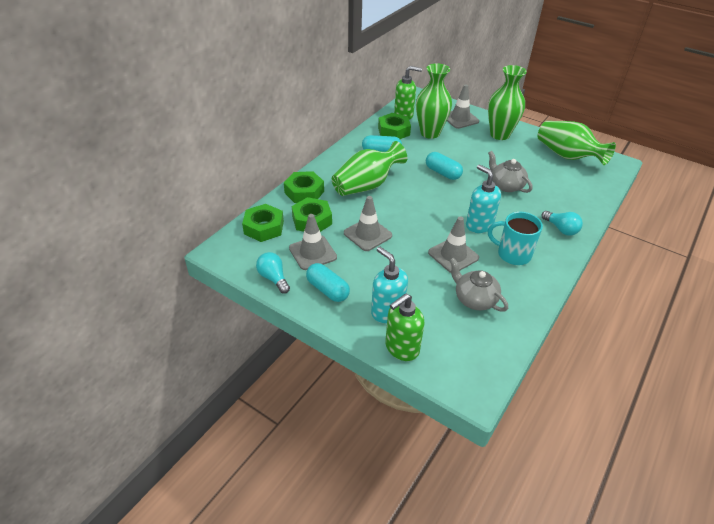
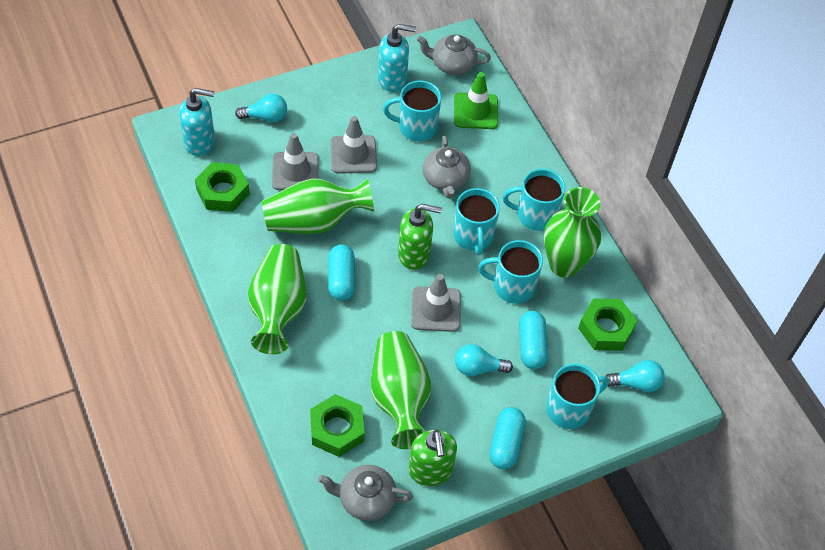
green nut: 4 -> 3
green traffic cone: 0 -> 1
grey teapot: 2 -> 3
grey traffic cone: 4 -> 3
turquoise light bulb: 2 -> 3
turquoise mug: 1 -> 5

